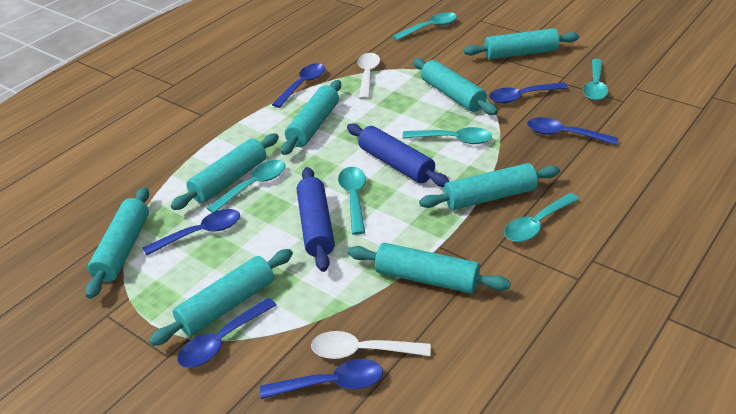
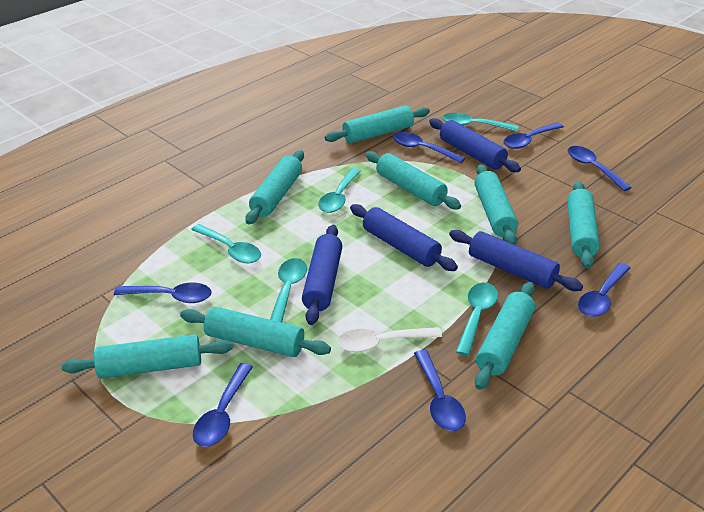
blue rolling pin: 2 -> 4
blue spoon: 6 -> 7
turquoise spoon: 6 -> 5
white spoon: 2 -> 1

